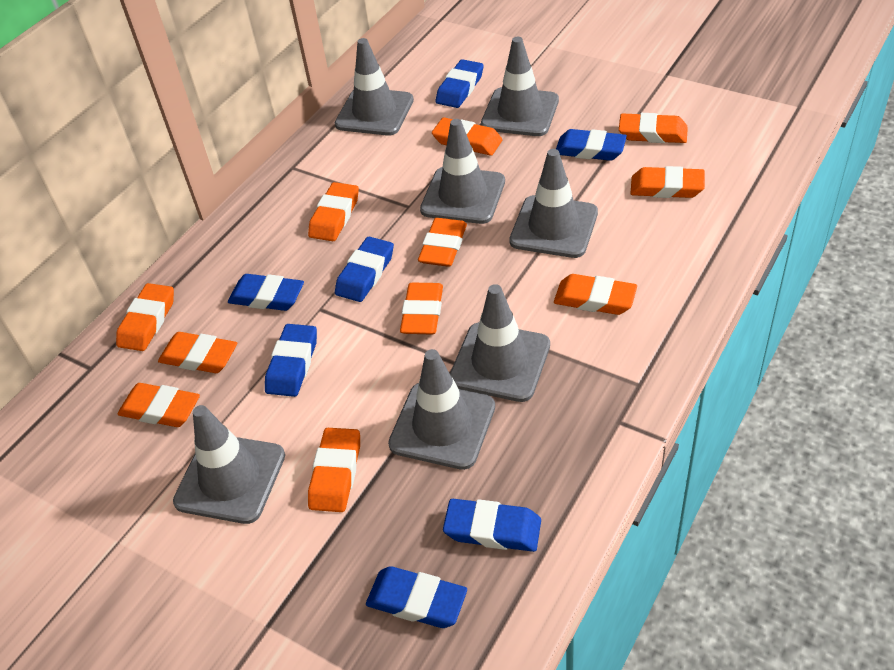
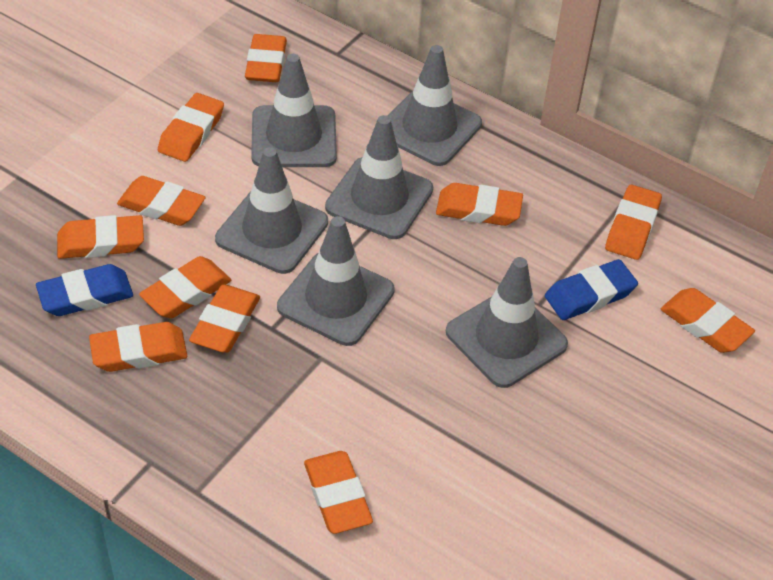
blue eraser: 7 -> 2
grey traffic cone: 7 -> 6

